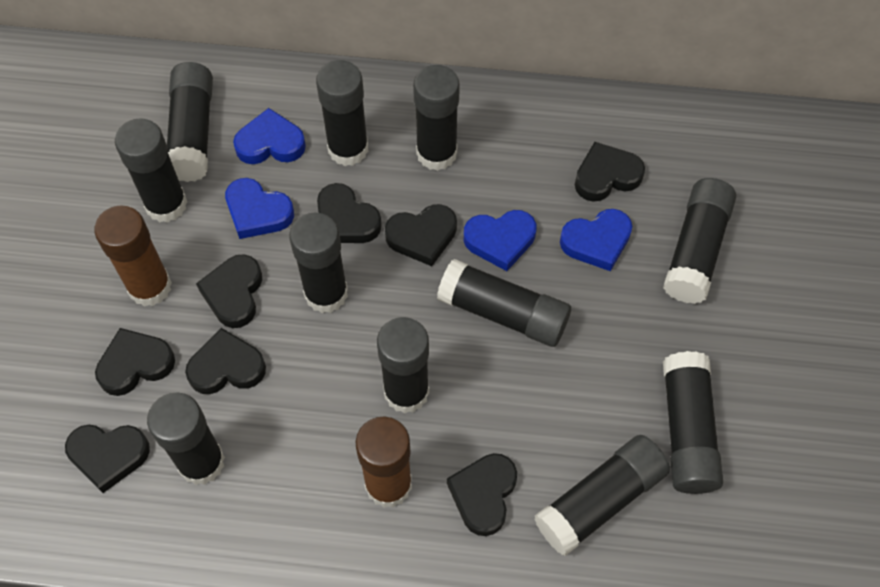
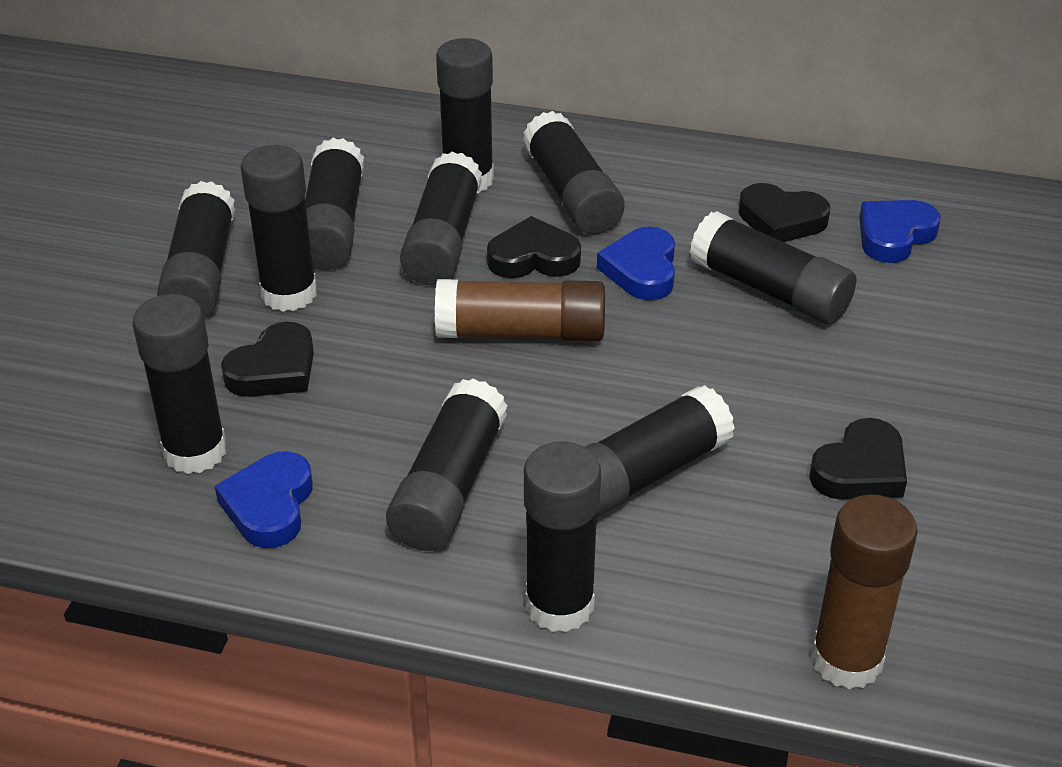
black heart: 8 -> 4
blue heart: 4 -> 3

